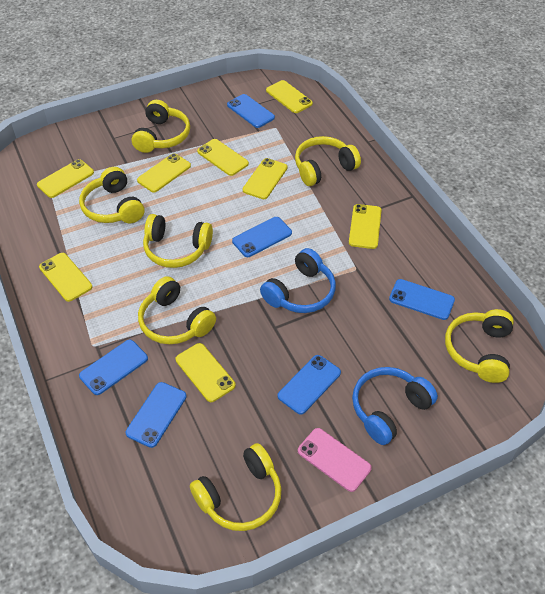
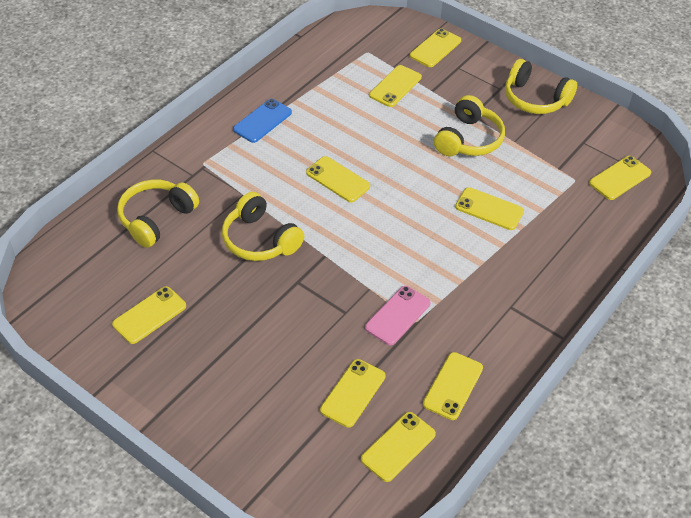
blue headphones: 2 -> 0
blue phone: 6 -> 1
yellow headphones: 7 -> 4
yellow phone: 8 -> 9

